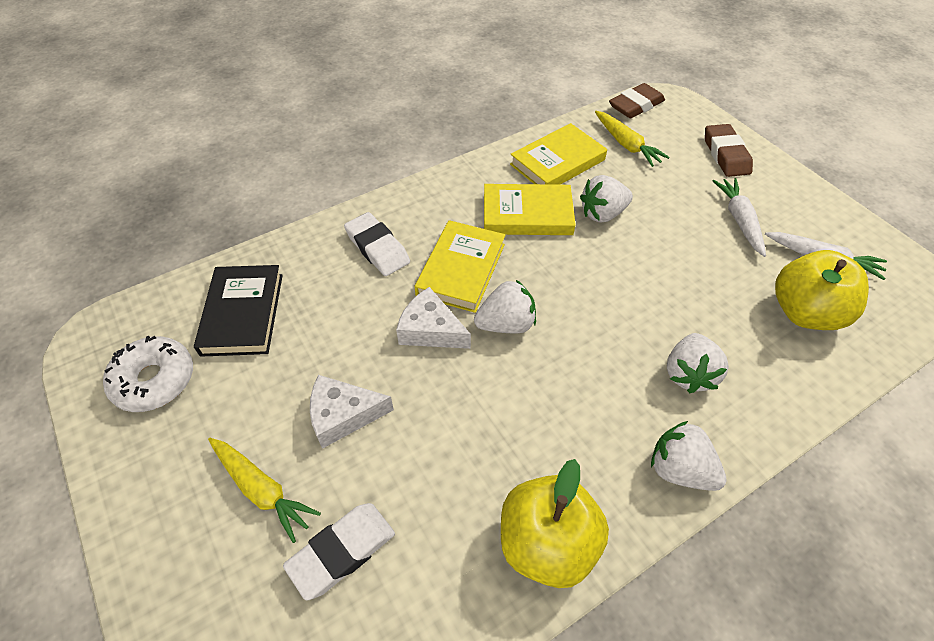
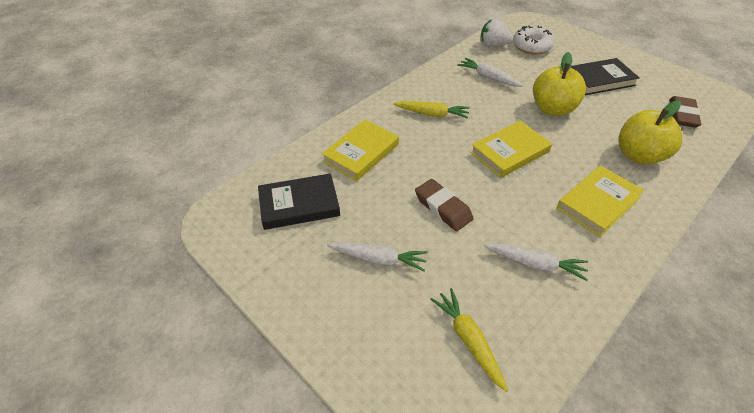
black book: 1 -> 2
white carrot: 2 -> 3
white cheese: 2 -> 0
white eraser: 2 -> 0
white strawberry: 4 -> 1

